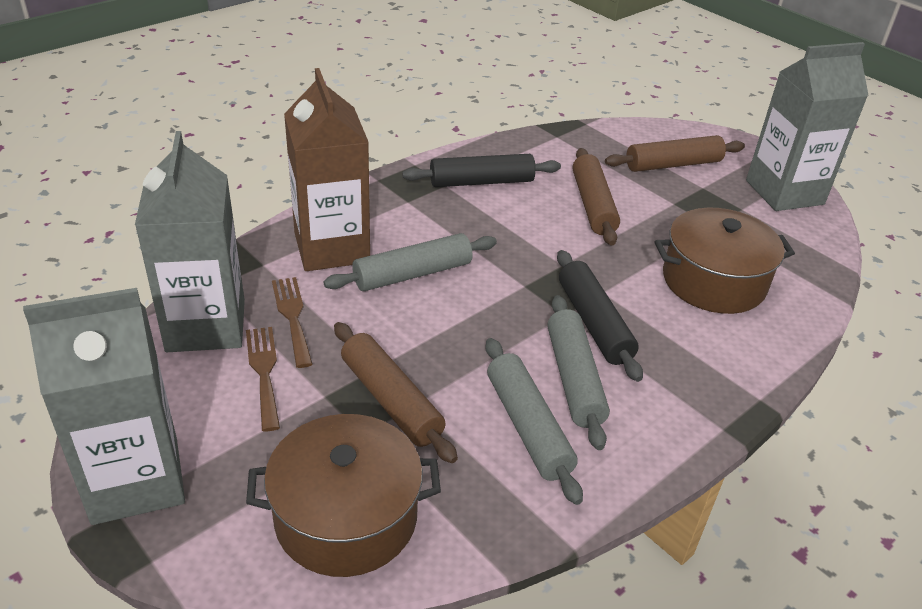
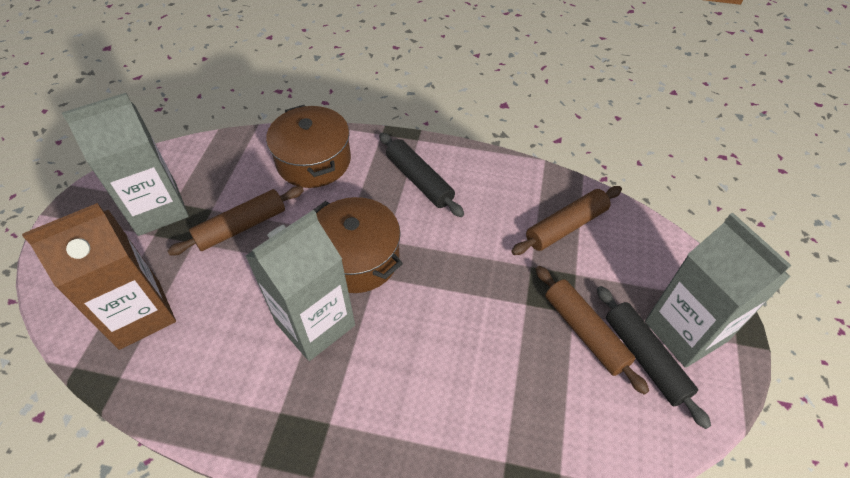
brown fork: 2 -> 0
grey rolling pin: 3 -> 0

